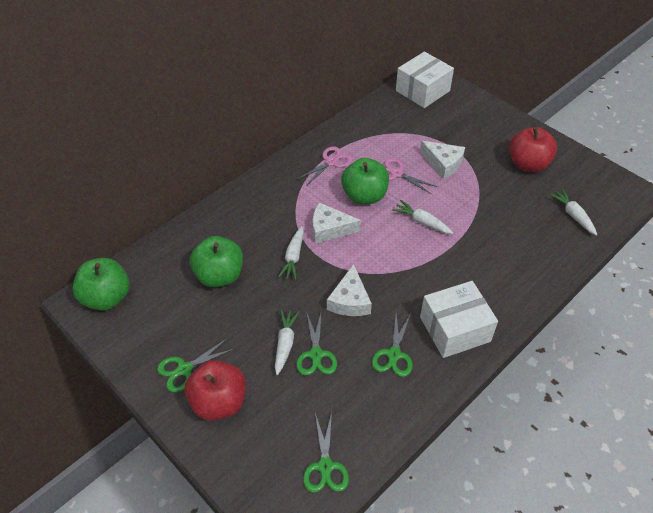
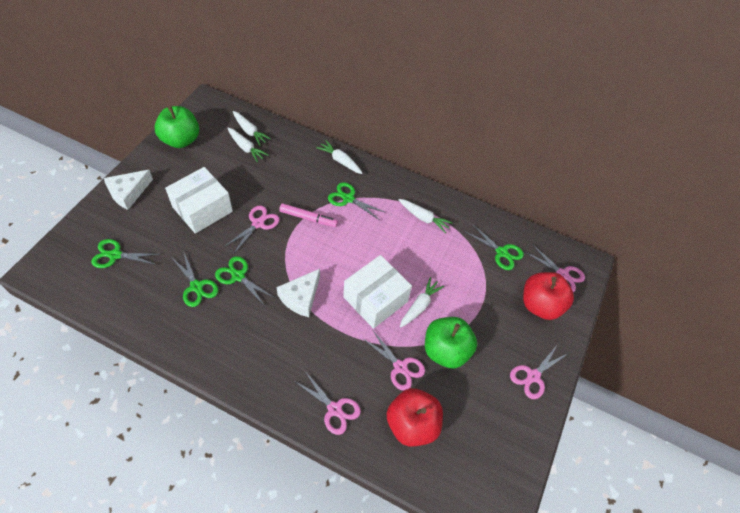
green apple: 3 -> 2
green scissors: 4 -> 5
pink marker: 0 -> 1
pink scissors: 2 -> 5
white carrot: 4 -> 5
white cheese: 3 -> 2

